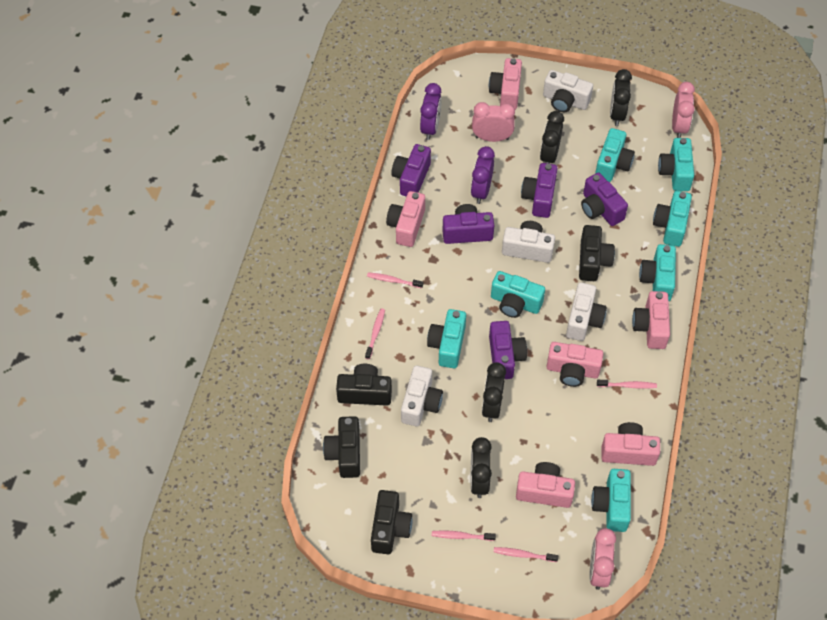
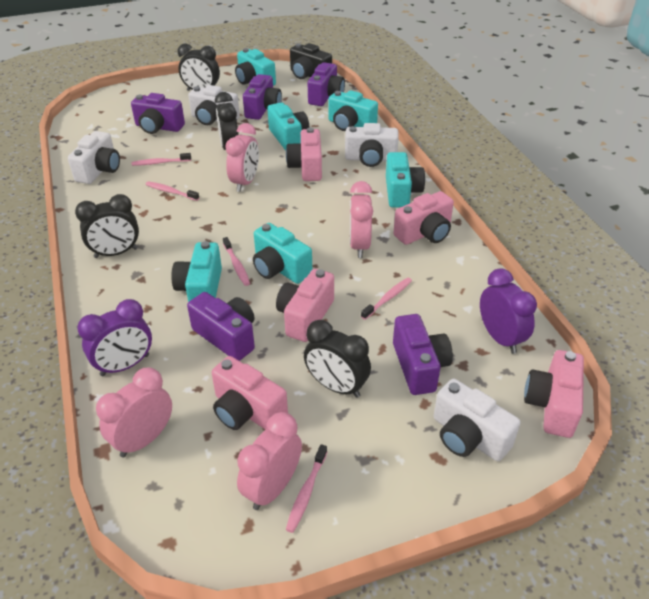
black camera: 4 -> 1
pink camera: 6 -> 5
pink clock: 3 -> 4
turquoise camera: 7 -> 6

